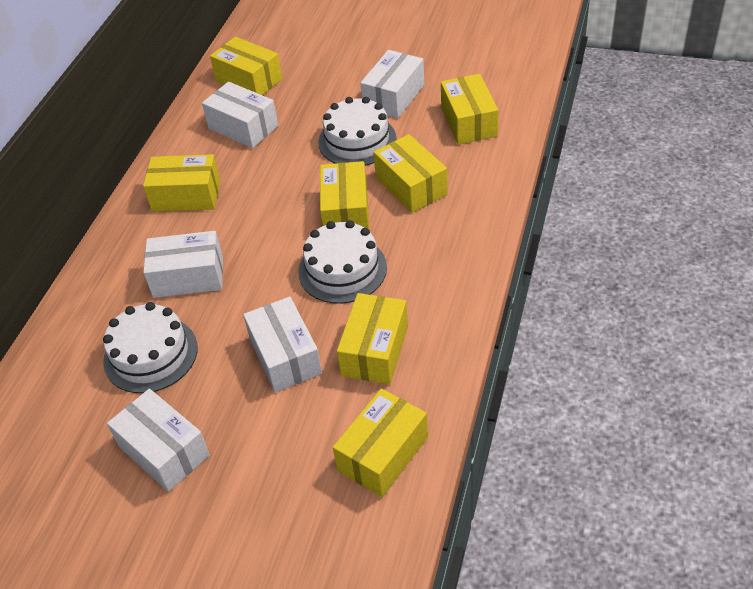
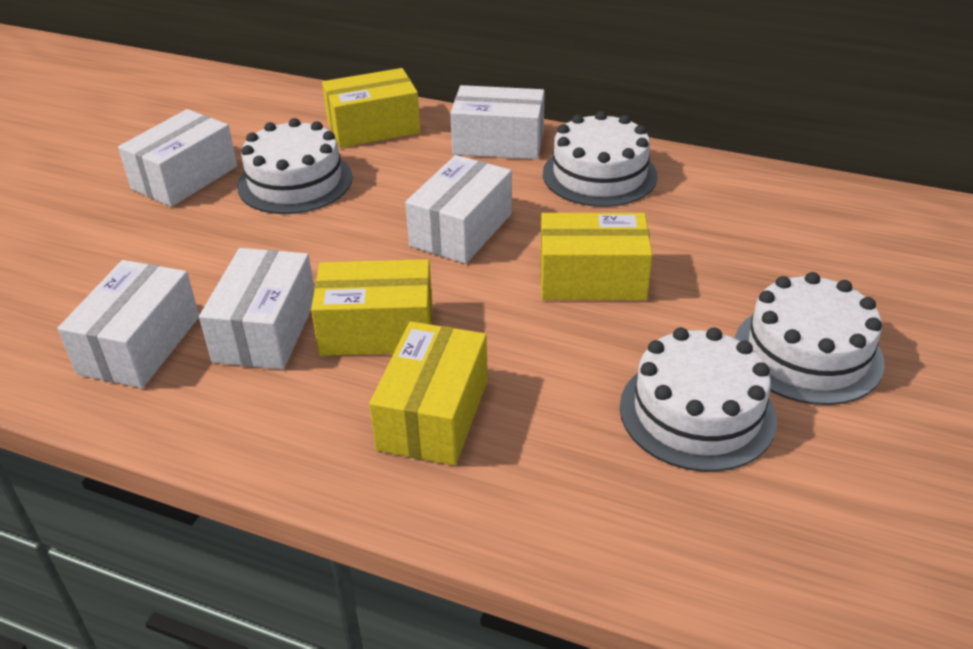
white cake: 3 -> 4
yellow box: 7 -> 4

